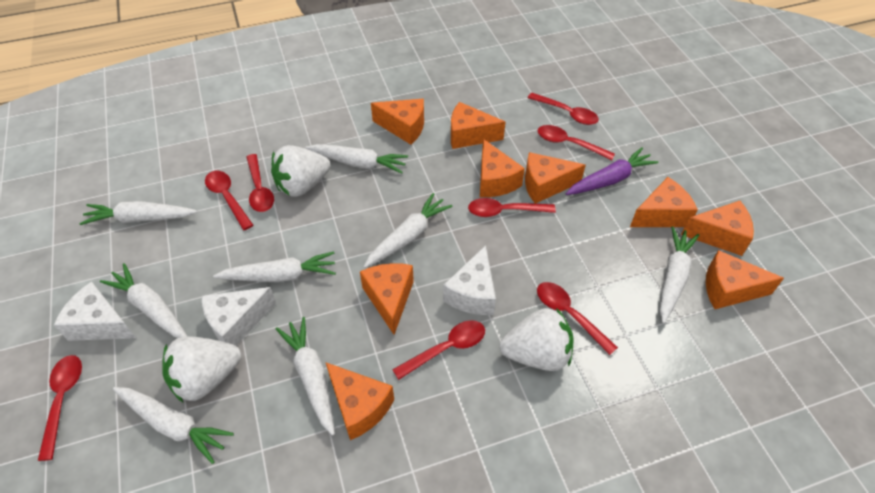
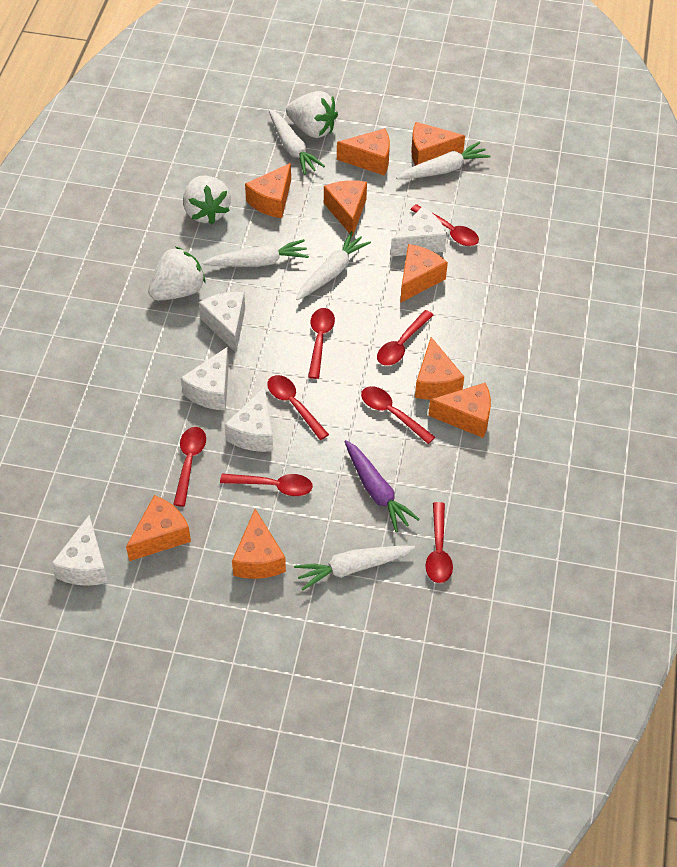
white carrot: 8 -> 5
white cheese: 3 -> 5

